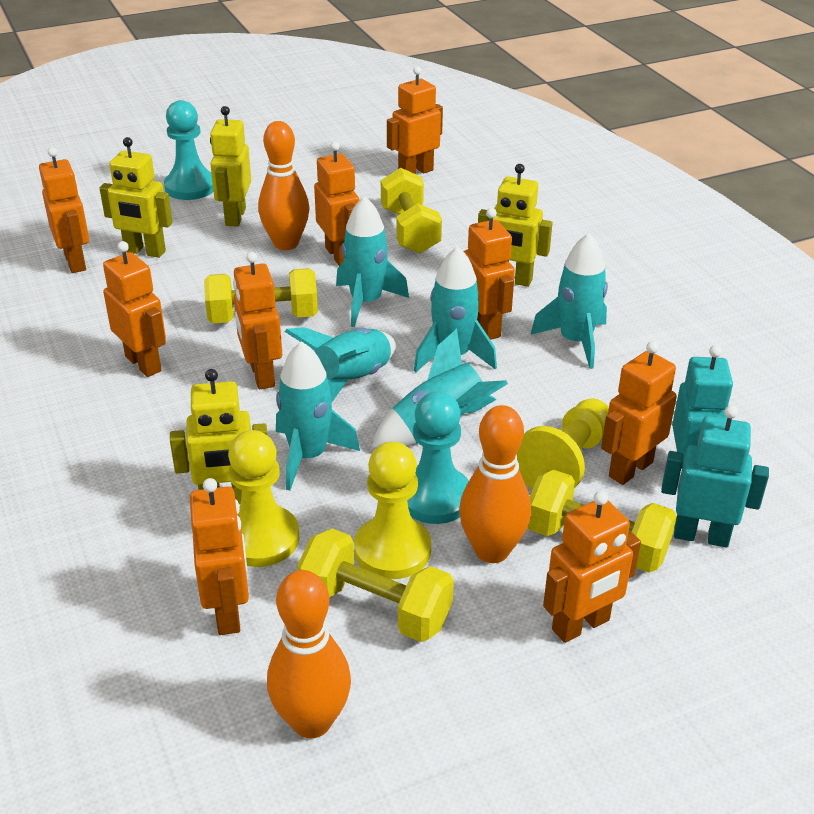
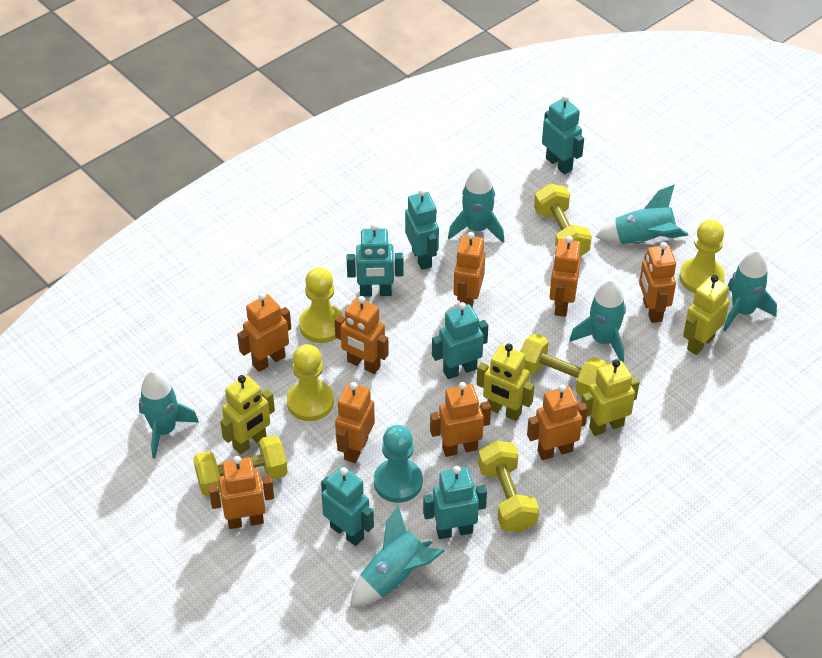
orange bowling pin: 3 -> 0
turquoise pawn: 2 -> 1
turquoise robot: 2 -> 6

